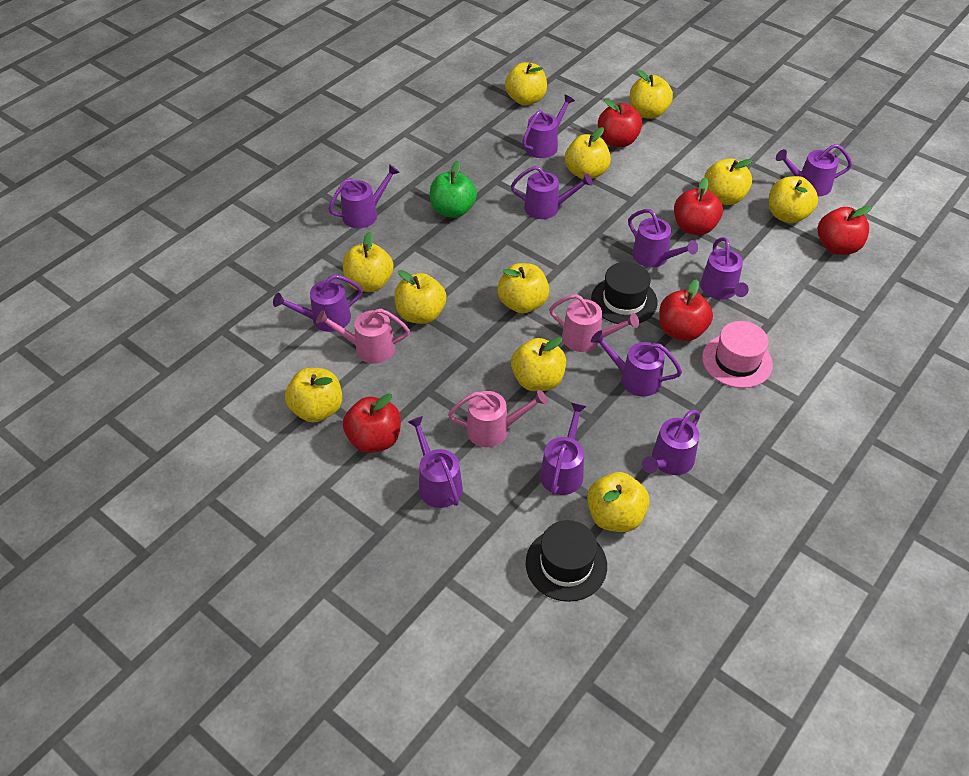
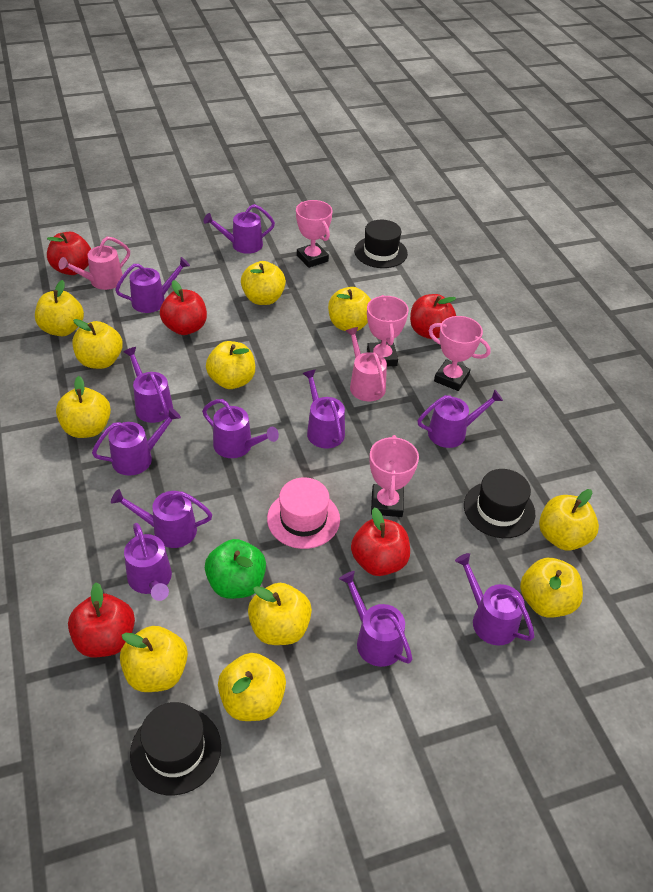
black hat: 2 -> 3
pink trophy: 0 -> 4
pink watering can: 3 -> 2

